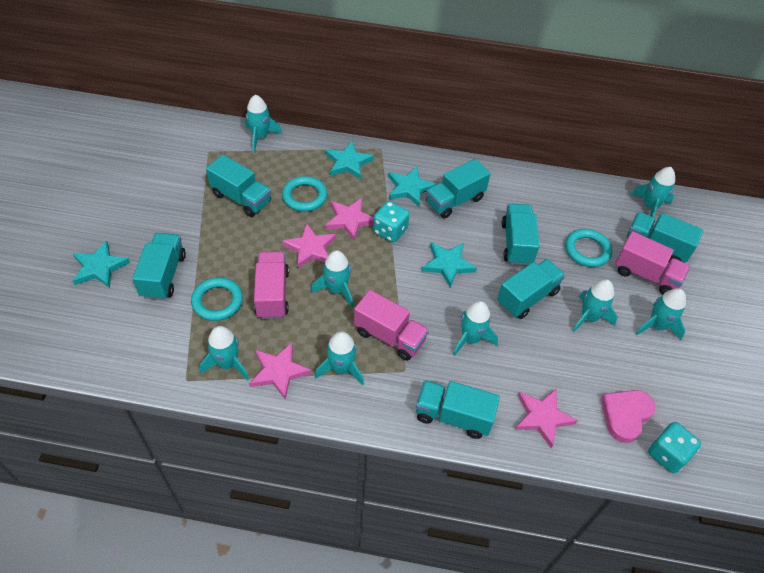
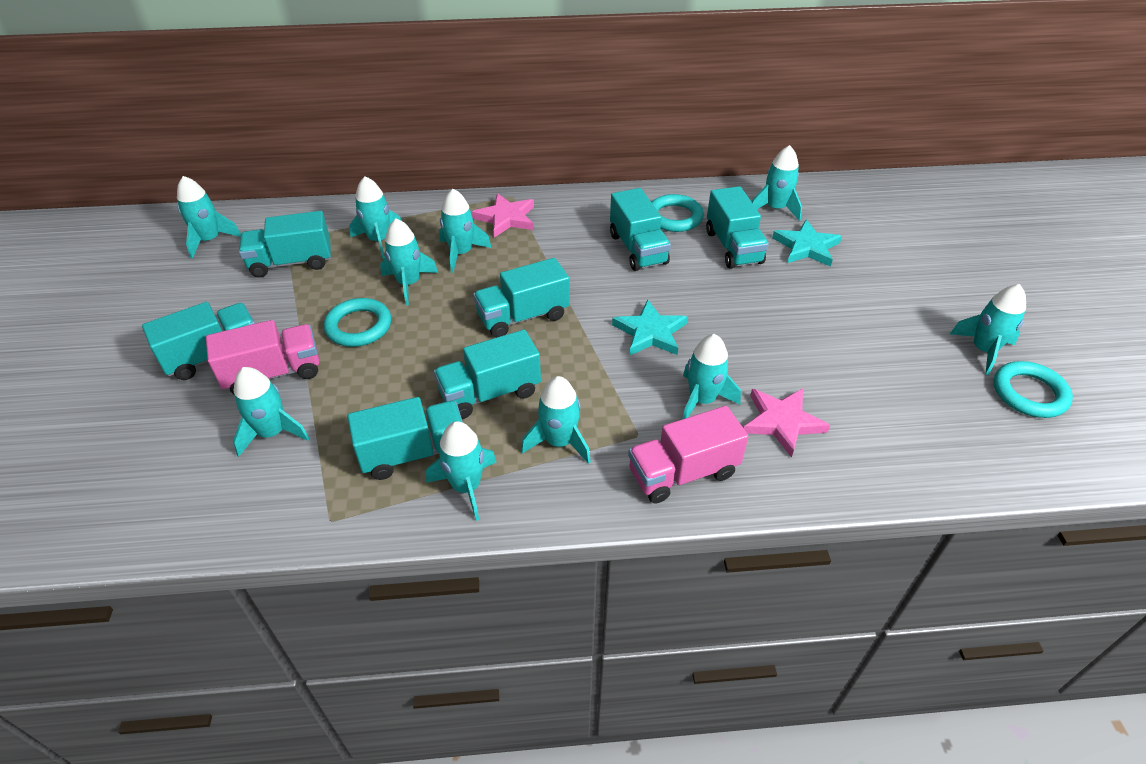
pink heart: 1 -> 0
pink star: 4 -> 2
pink truck: 3 -> 2
turquoise dice: 2 -> 0
turquoise rocket: 8 -> 10
turquoise star: 4 -> 2

